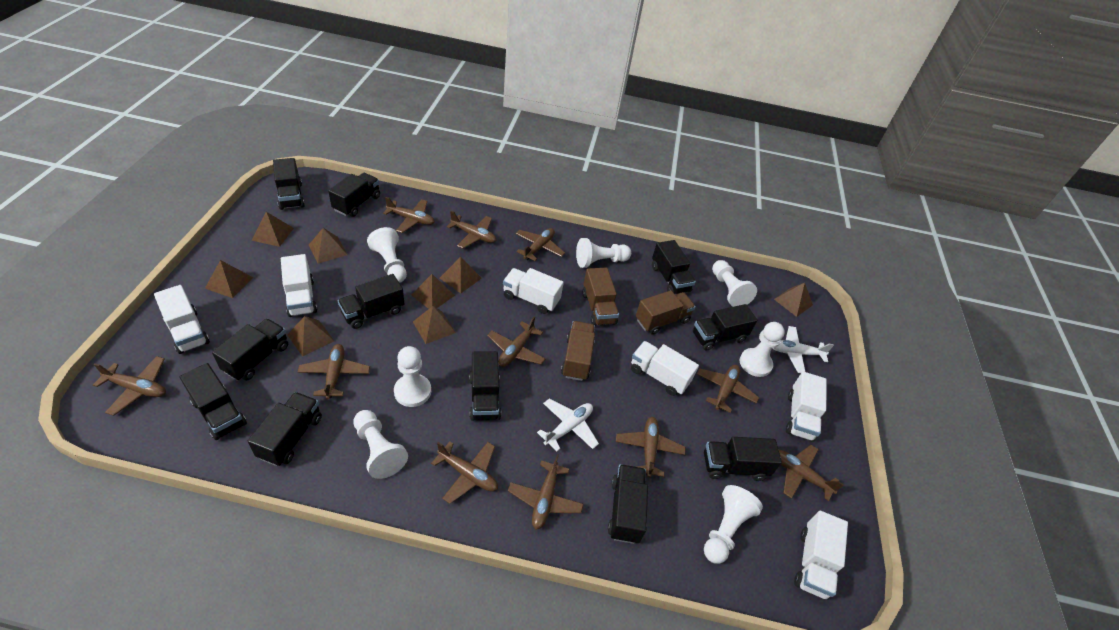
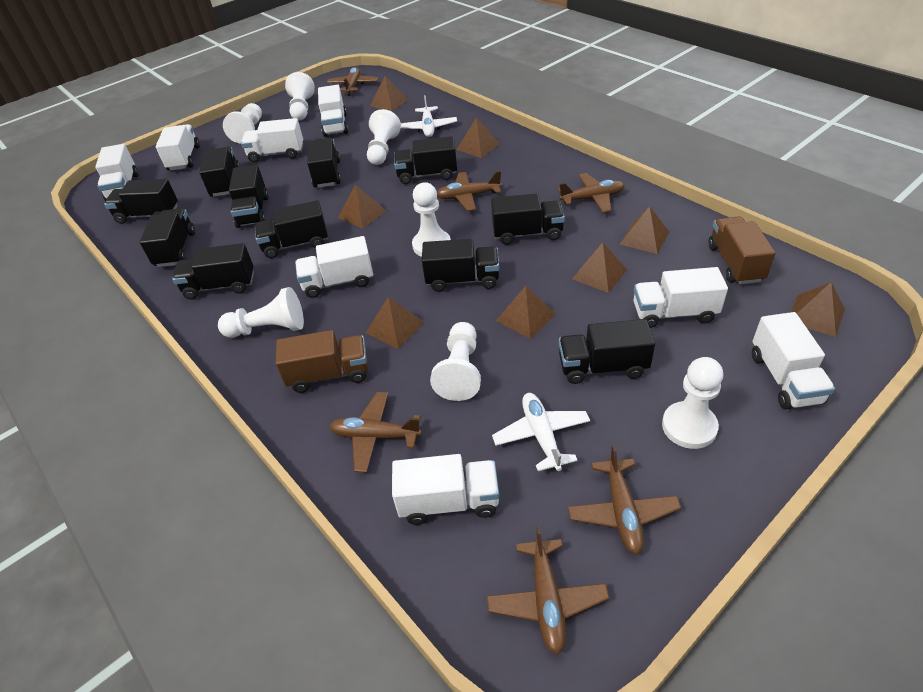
brown plane: 11 -> 6
brown truck: 3 -> 2
white truck: 6 -> 8

